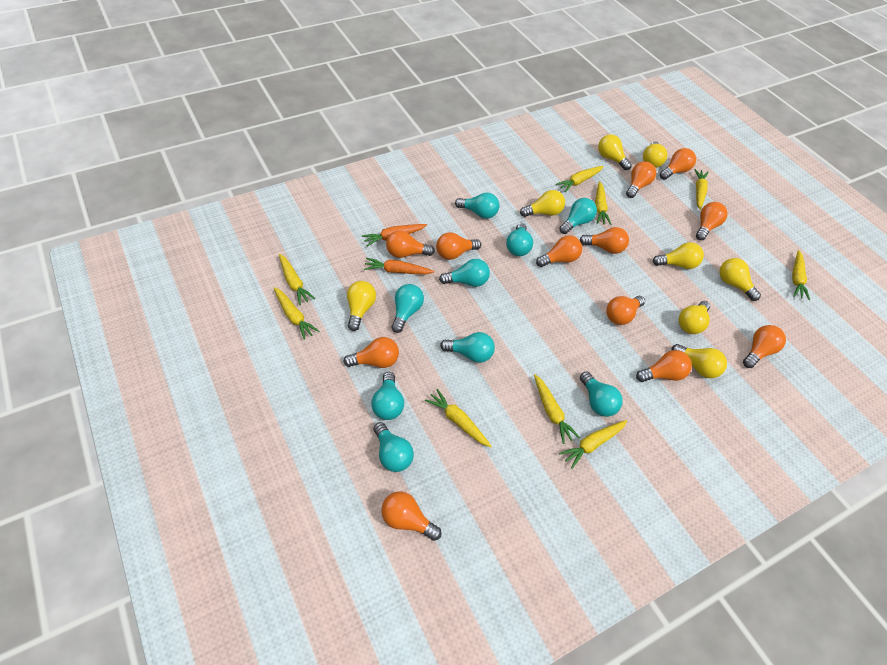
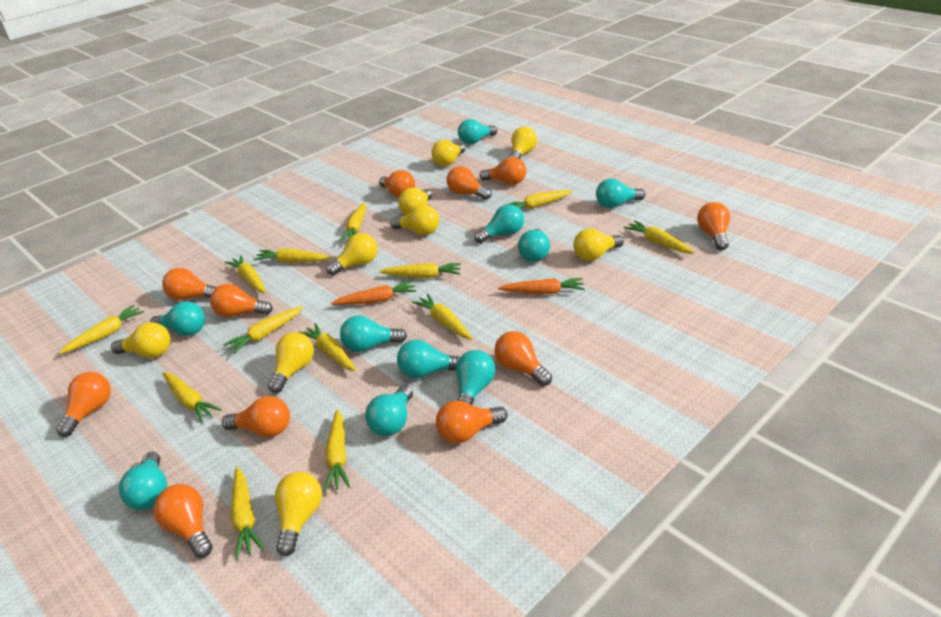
orange light bulb: 12 -> 11
turquoise light bulb: 9 -> 10
yellow carrot: 9 -> 13
yellow light bulb: 8 -> 9

